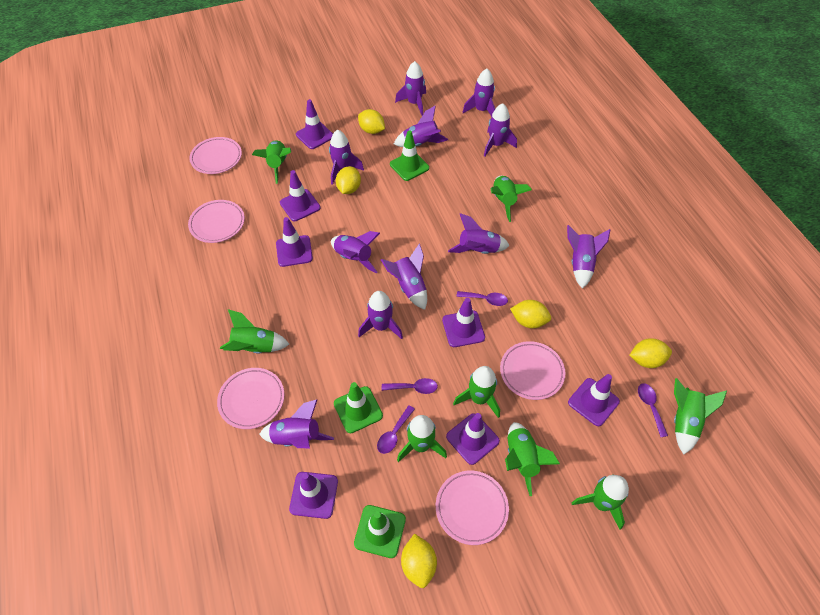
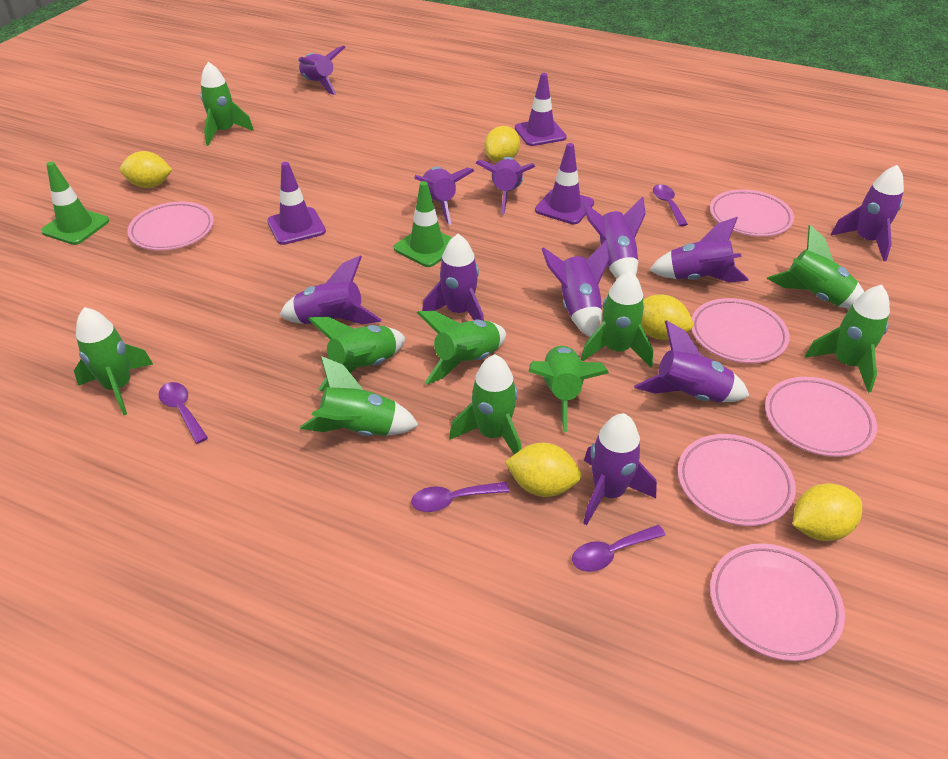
green rocket: 8 -> 10
green traffic cone: 3 -> 2
pink plate: 5 -> 6
purple traffic cone: 7 -> 3

